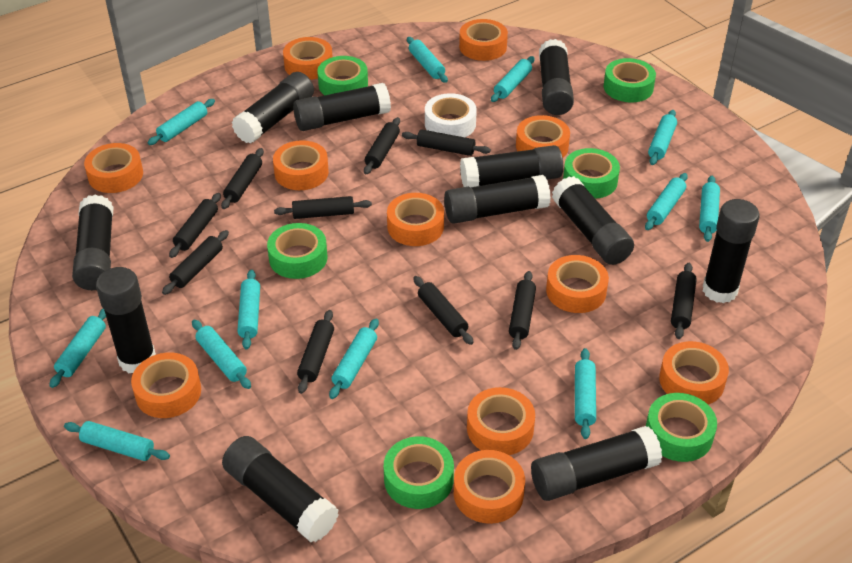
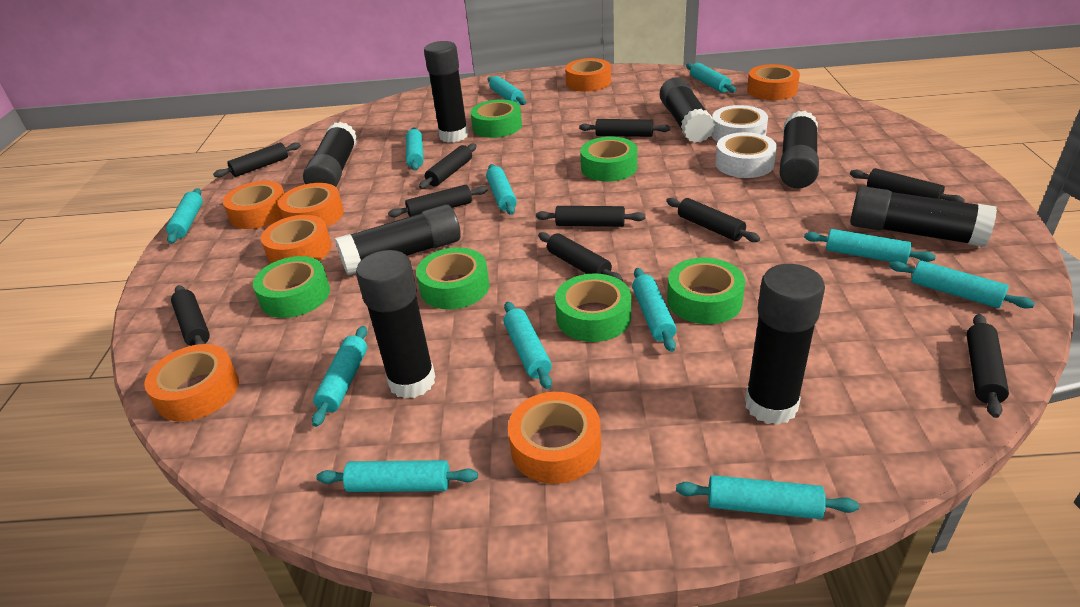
black glue stick: 11 -> 8
orange tape: 11 -> 7
white tape: 1 -> 2

